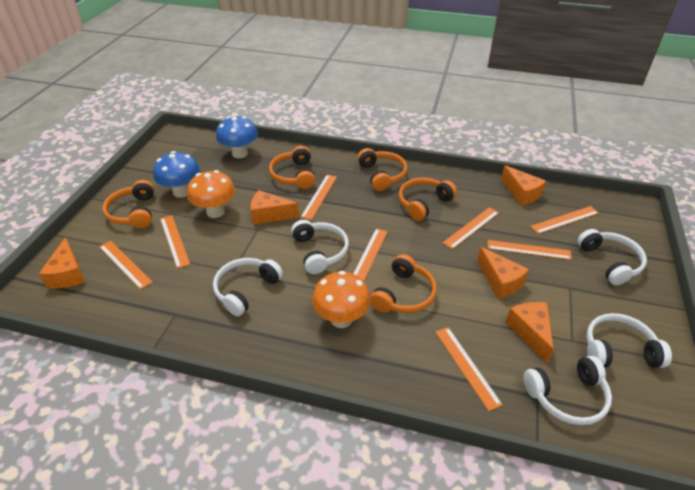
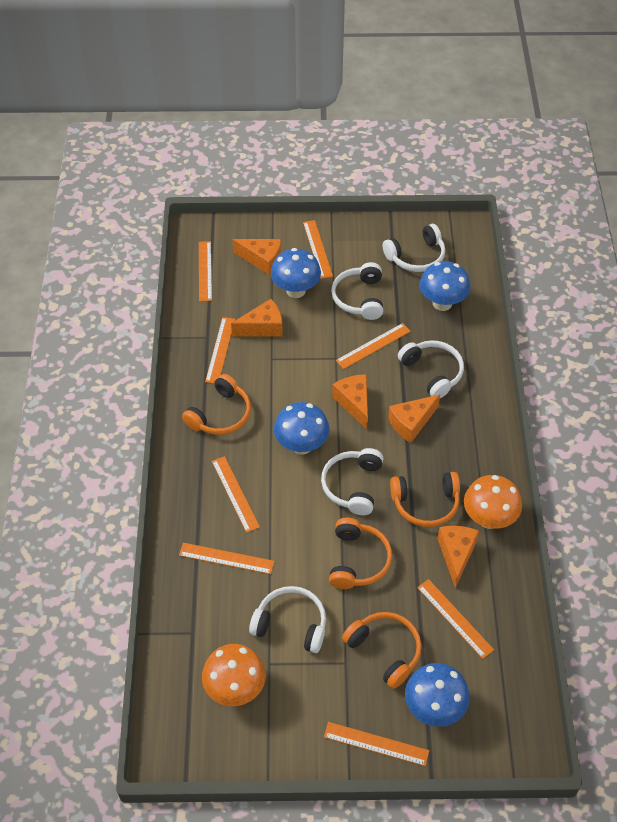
blue mushroom: 2 -> 4
orange headphones: 5 -> 4

